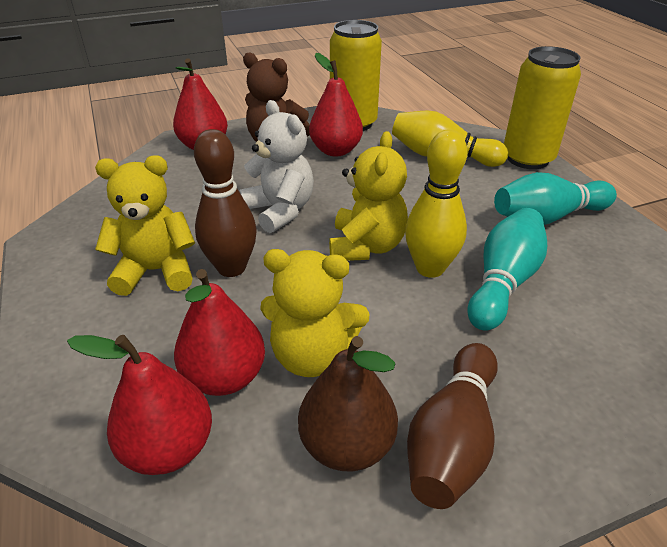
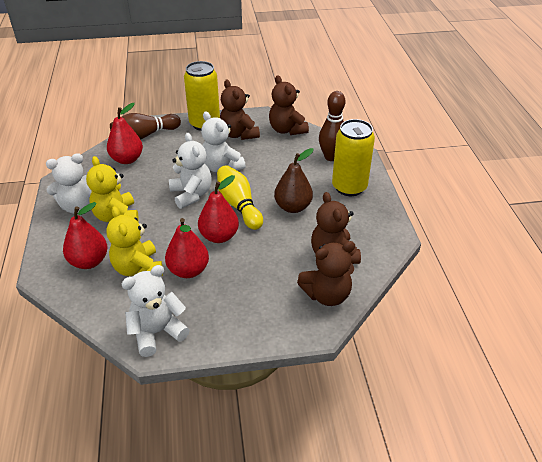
brown teddy bear: 1 -> 4
turquoise bowling pin: 2 -> 0
white teddy bear: 1 -> 4
yellow bowling pin: 2 -> 1
yellow teddy bear: 3 -> 2

